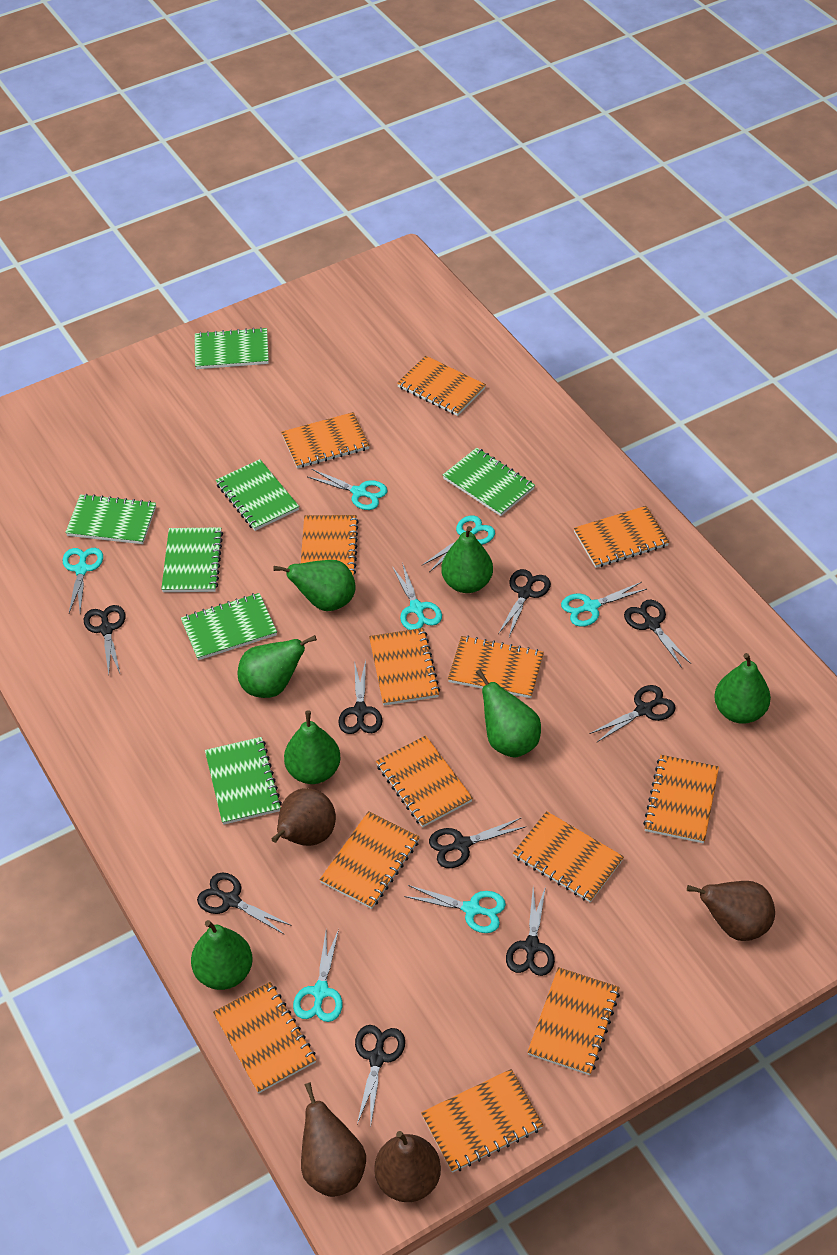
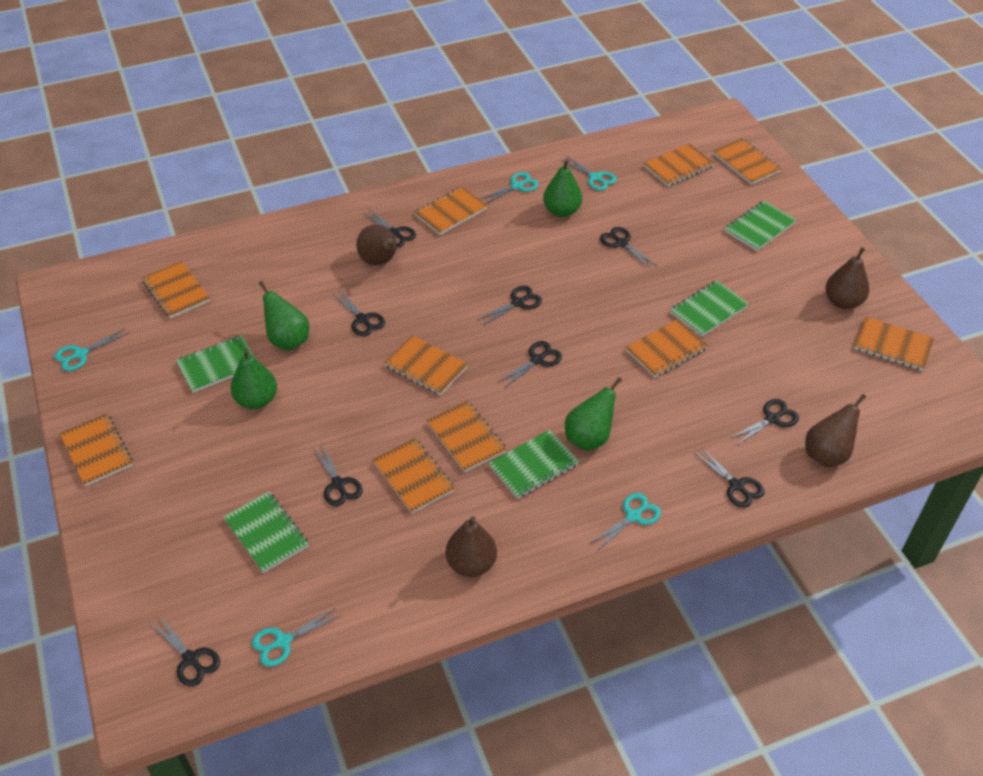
green notebook: 7 -> 5
green pear: 7 -> 4
orange notebook: 13 -> 10
turquoise scissors: 7 -> 5

